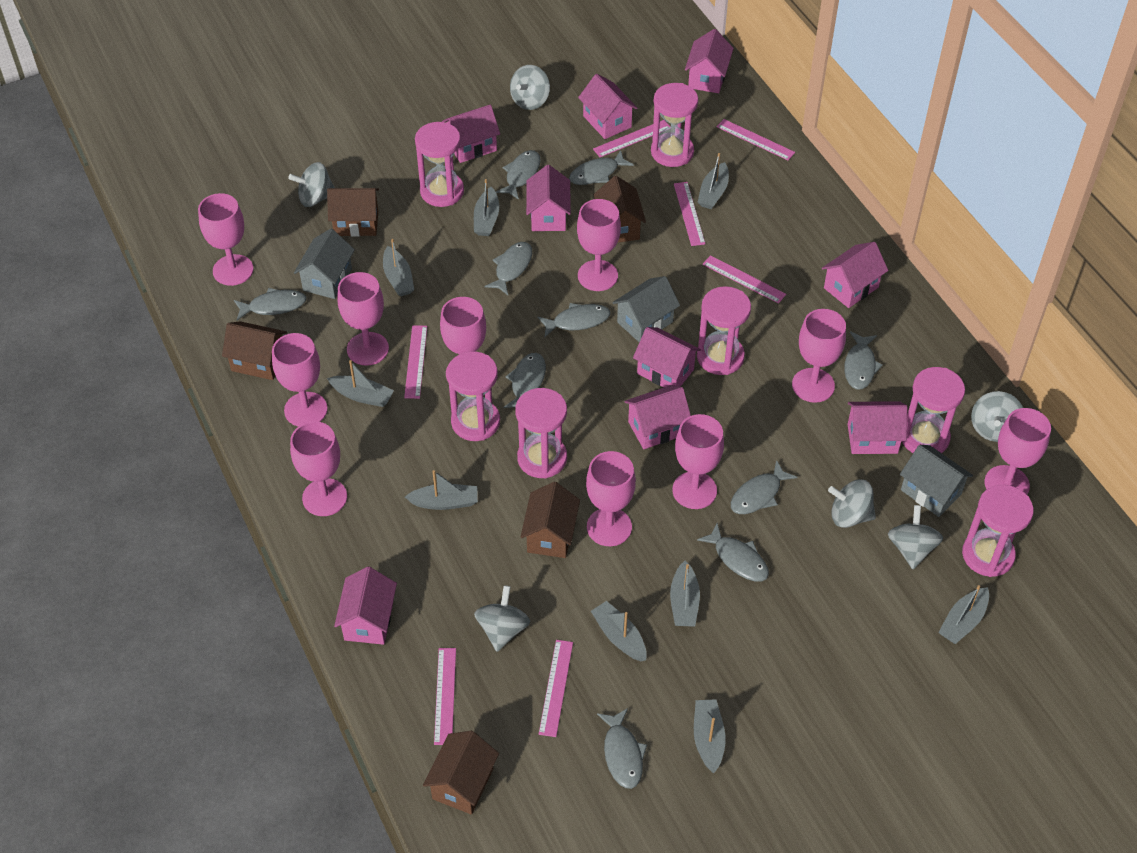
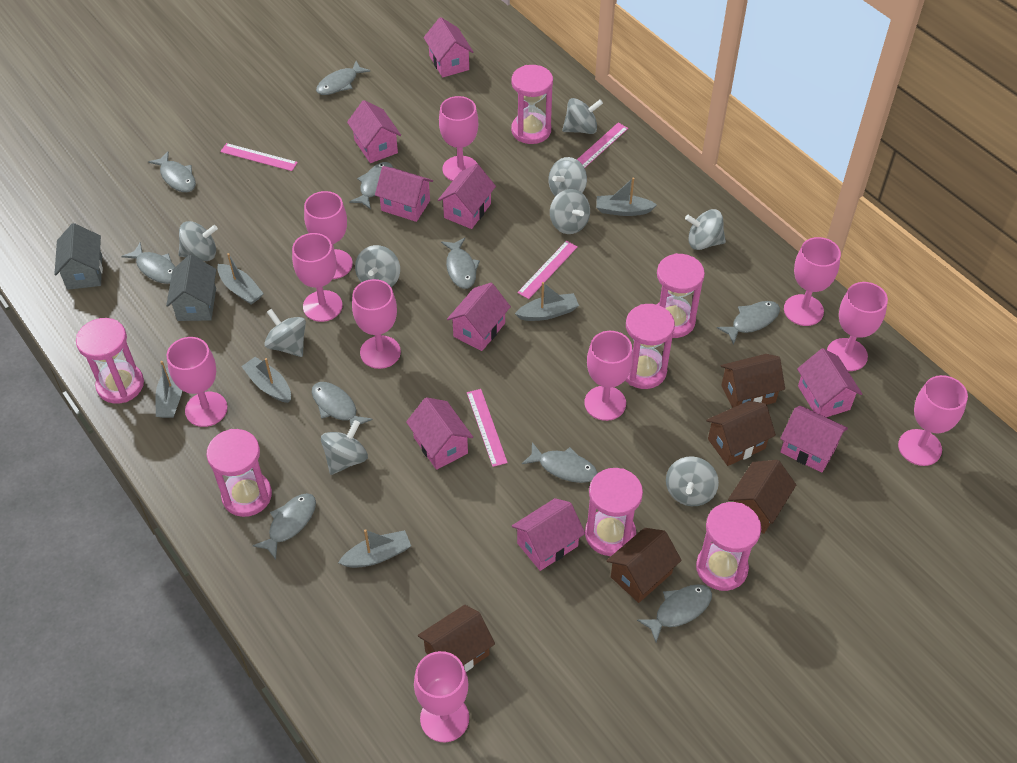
grey boat: 9 -> 6
grey house: 3 -> 2
grey spinning top: 6 -> 9
pink ruler: 7 -> 4

